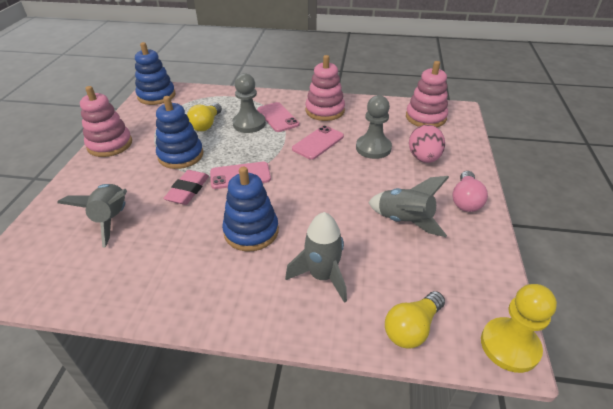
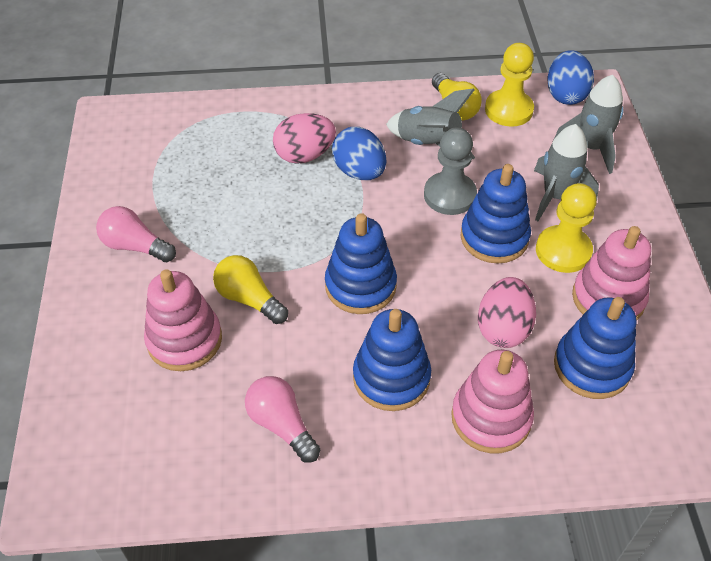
blue egg: 0 -> 2
blue stacking toy: 3 -> 4
grey pawn: 2 -> 1
pink egg: 1 -> 2
pink eraser: 1 -> 0
pink light bulb: 1 -> 2
pink phone: 3 -> 0
yellow pawn: 1 -> 2

